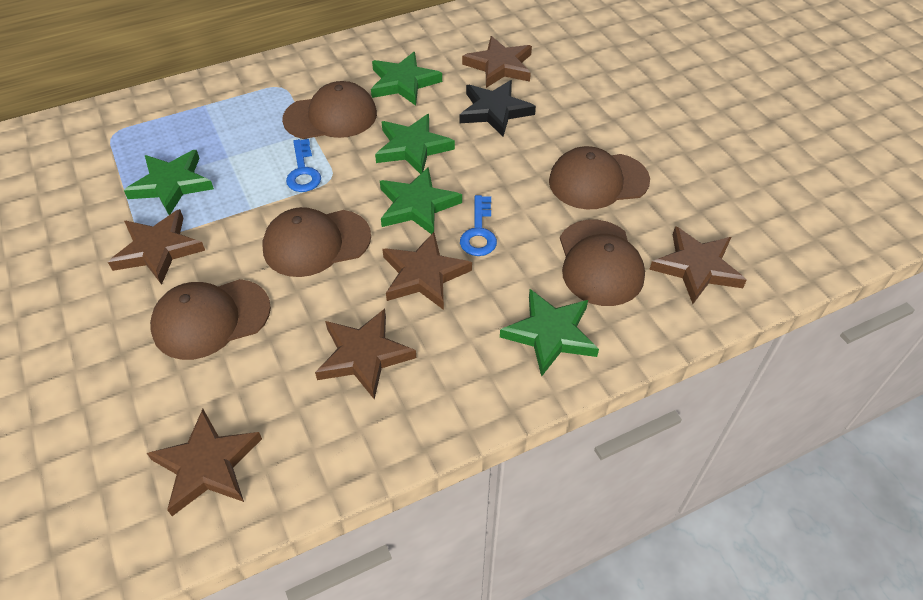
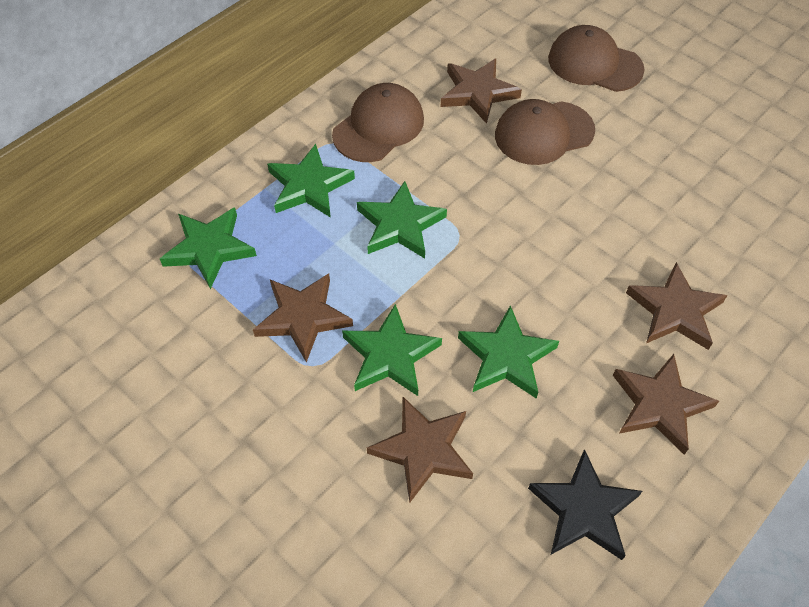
blue key: 2 -> 0
brown cap: 5 -> 3
brown star: 6 -> 5

